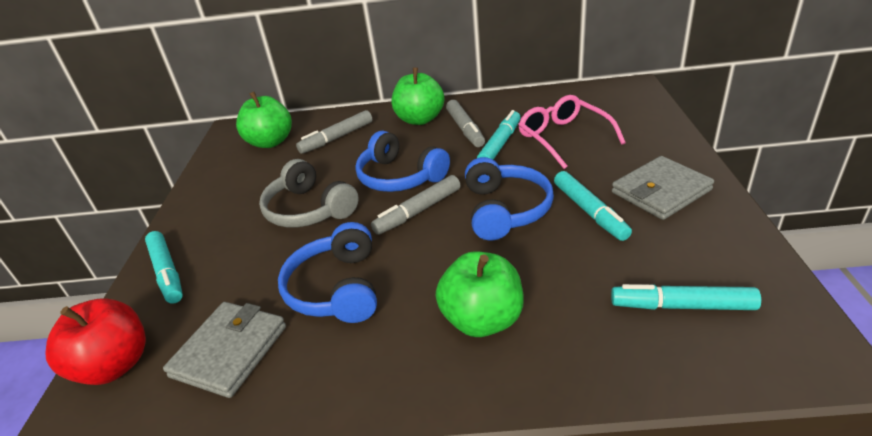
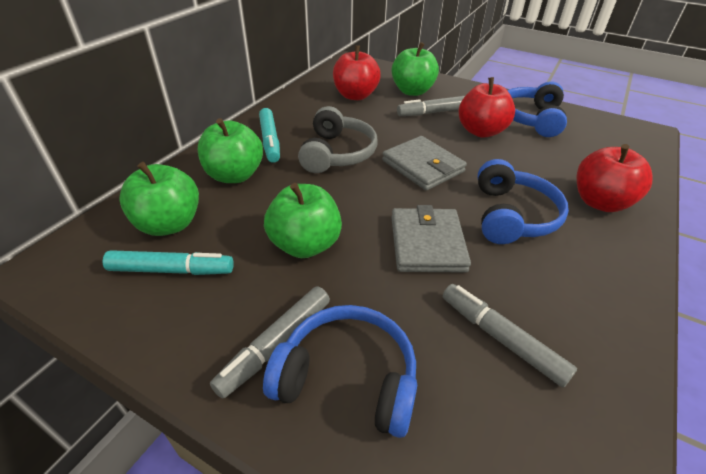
green apple: 3 -> 4
pink glasses: 1 -> 0
red apple: 1 -> 3
turquoise marker: 4 -> 2

